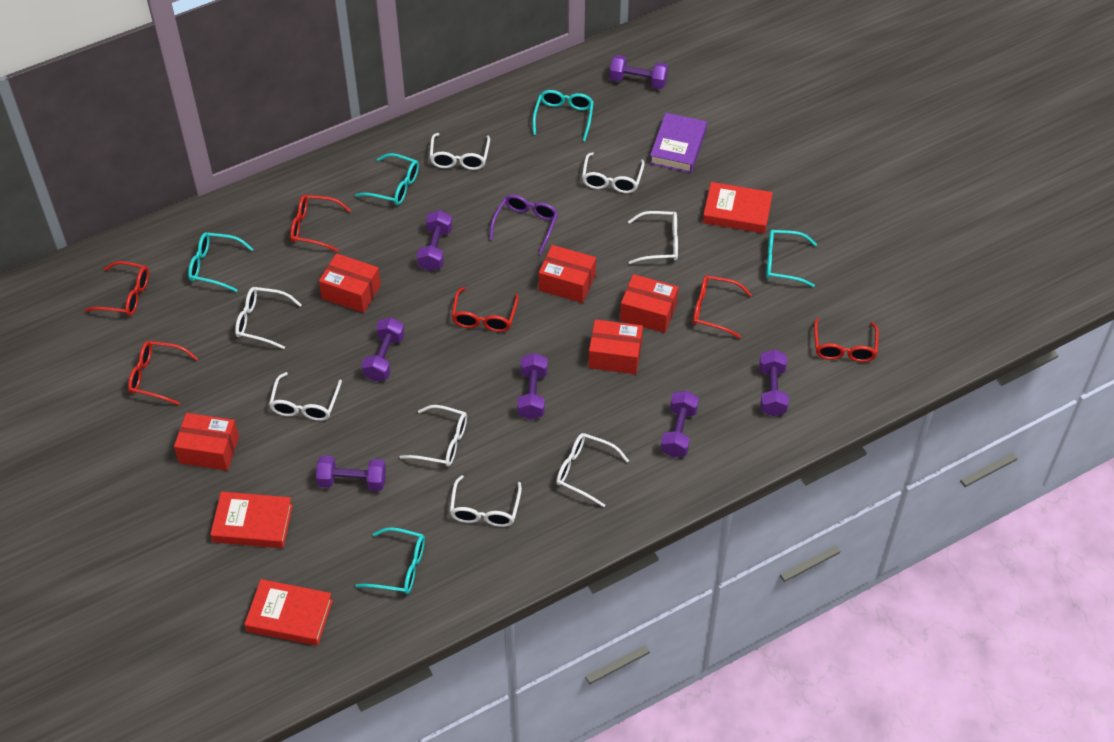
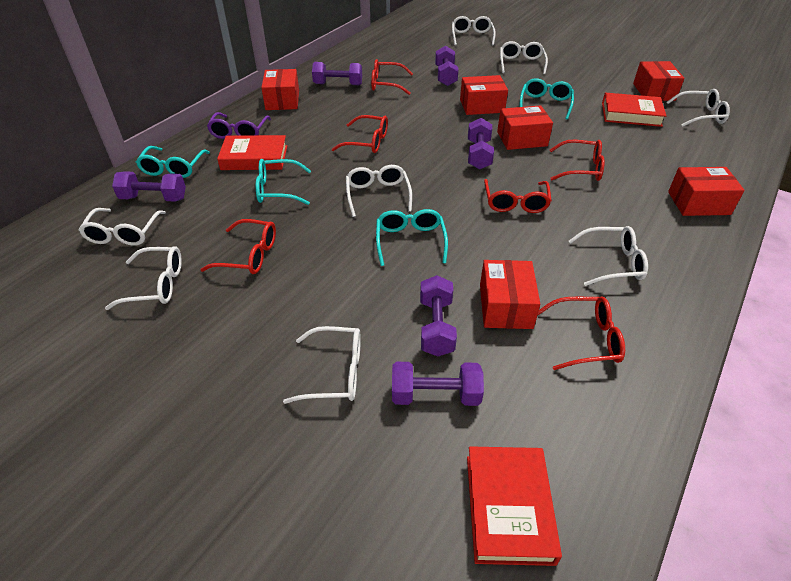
purple book: 1 -> 0
purple dumbbell: 7 -> 6
red box: 5 -> 6
turquoise glasses: 5 -> 4

